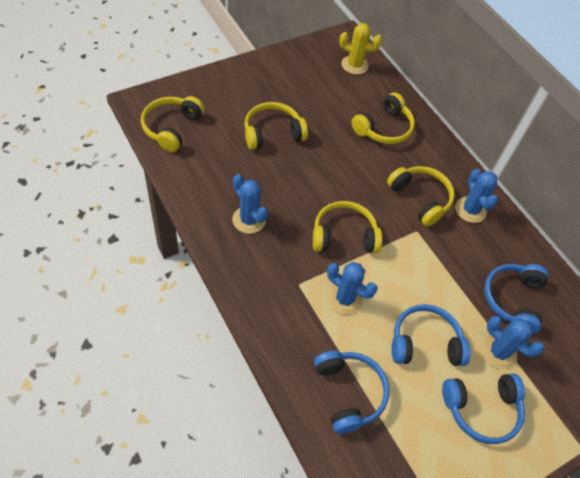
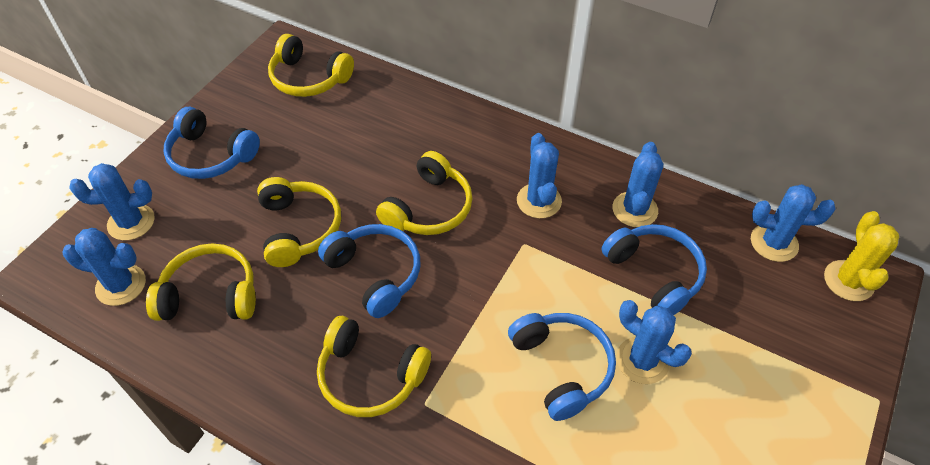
blue cactus: 4 -> 6

